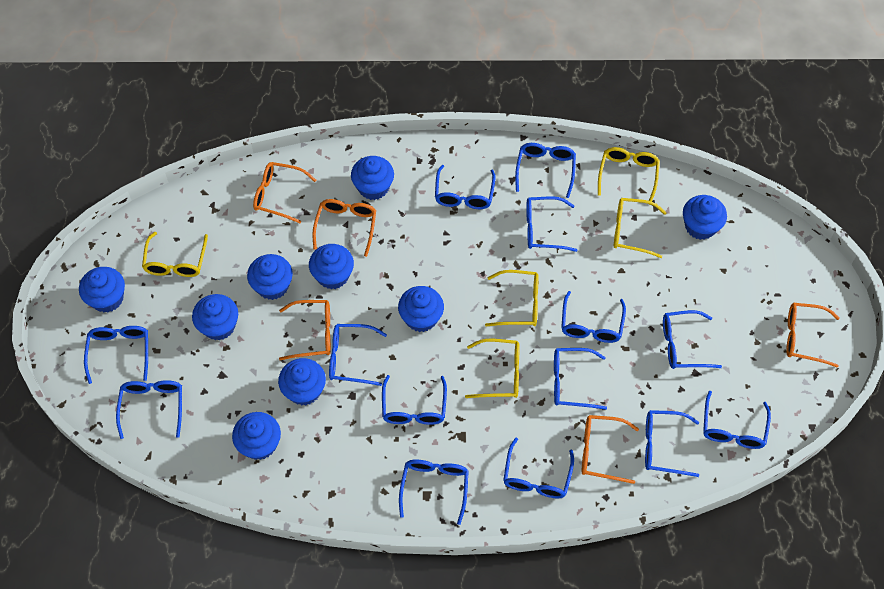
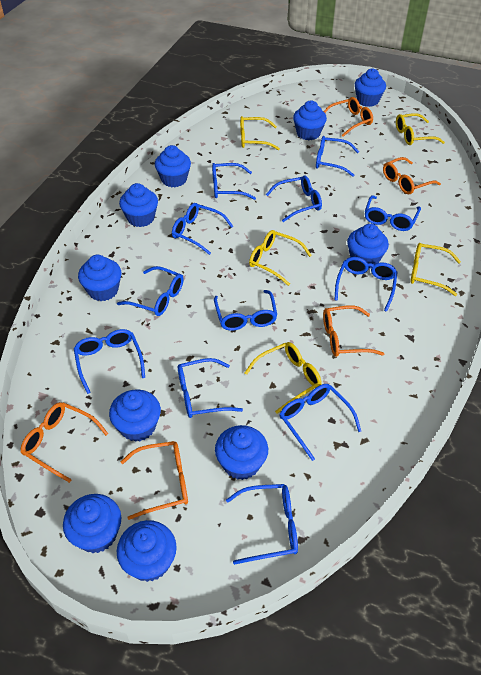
blue cupcake: 9 -> 10
blue glasses: 14 -> 12

